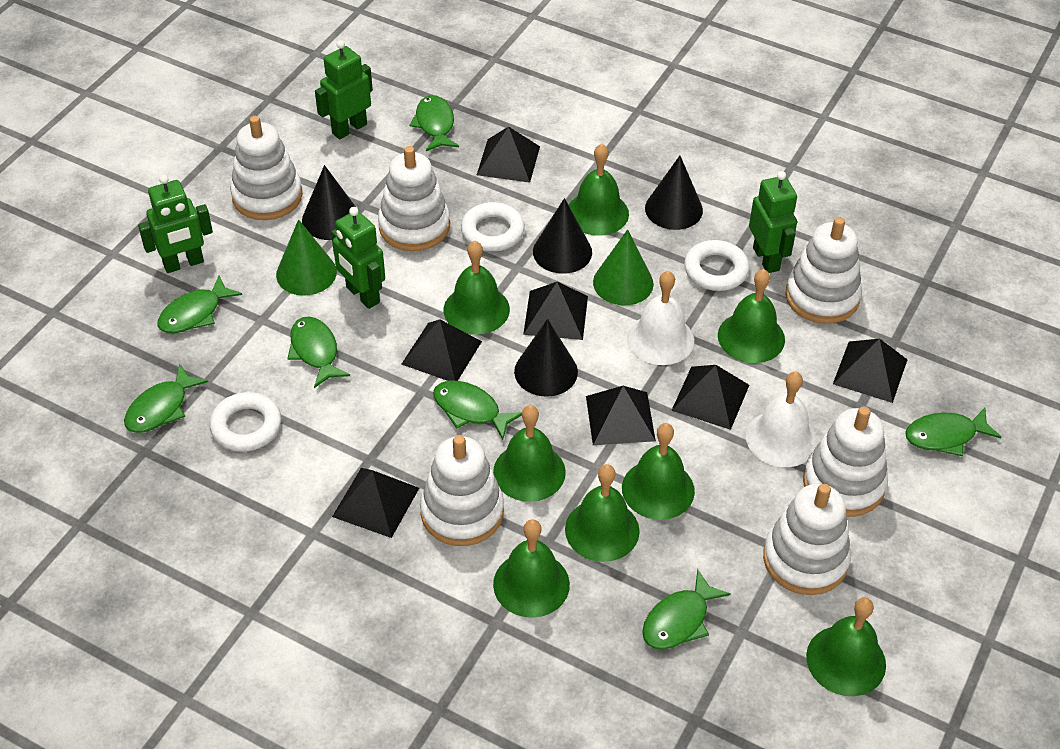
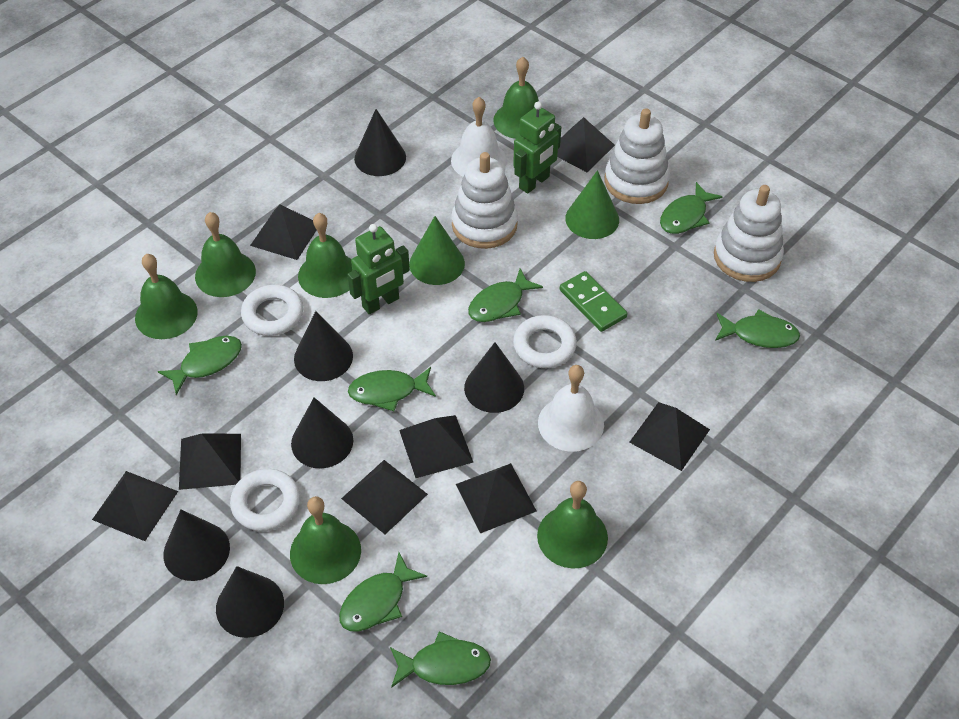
black cone: 4 -> 6
black pyramid: 7 -> 8
green bell: 8 -> 6
green domino: 0 -> 1
green robot: 4 -> 2
white stacking toy: 6 -> 3

